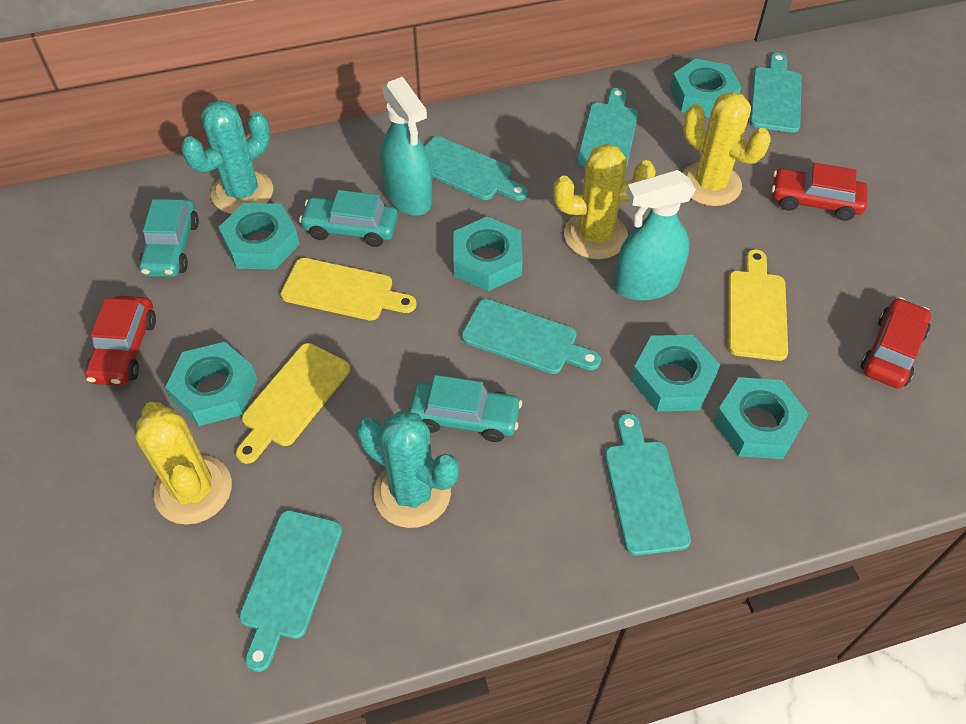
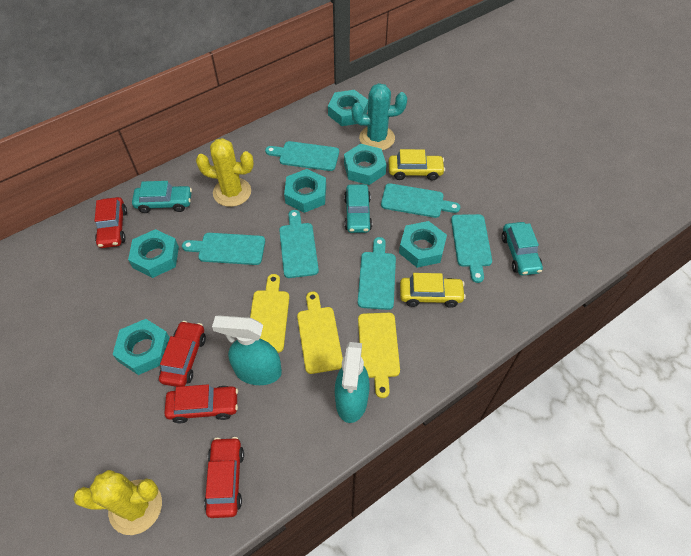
red car: 3 -> 4
turquoise cactus: 2 -> 1
yellow cactus: 3 -> 2
yellow car: 0 -> 2

